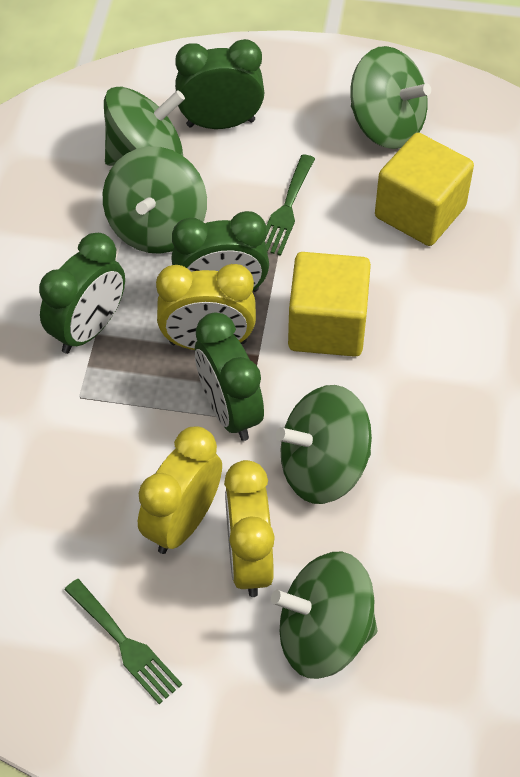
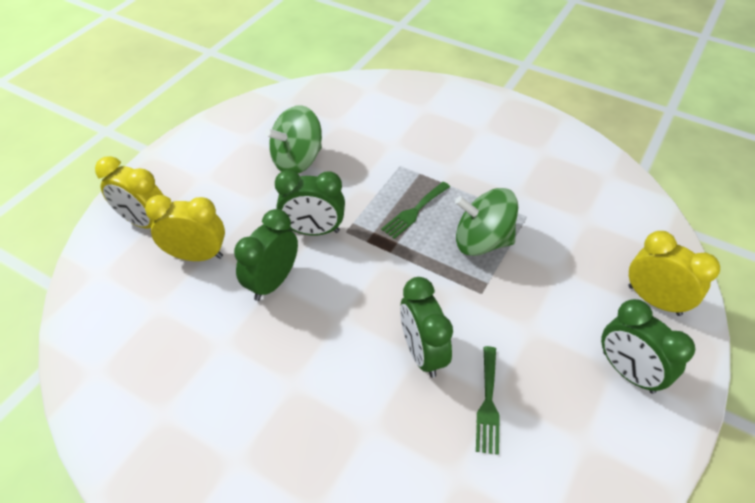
green spinning top: 5 -> 2
yellow cube: 2 -> 0

